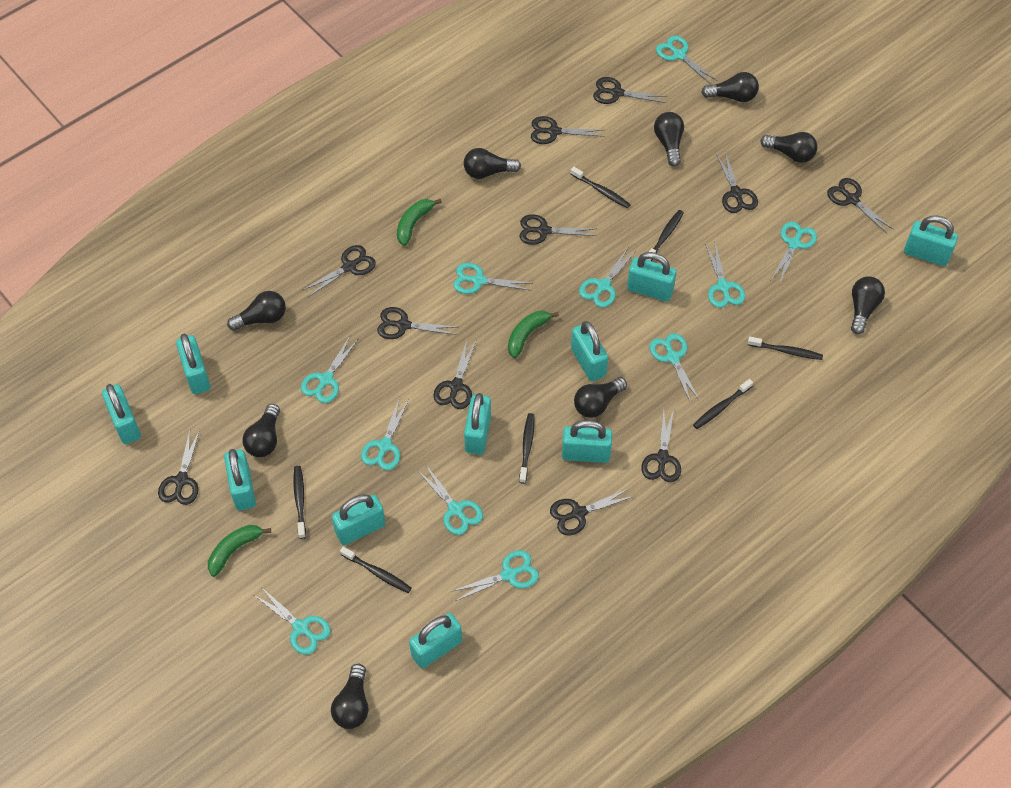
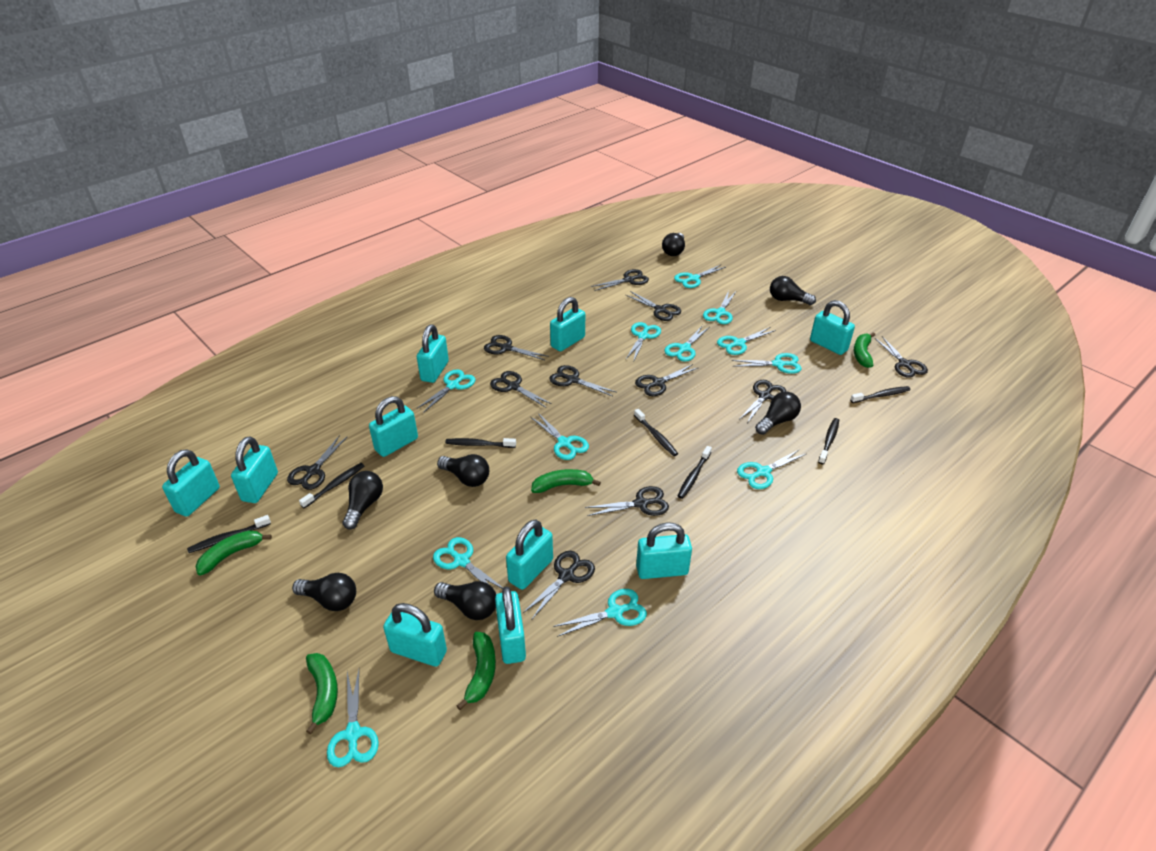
black light bulb: 9 -> 7
green banana: 3 -> 5
turquoise scissors: 11 -> 12

